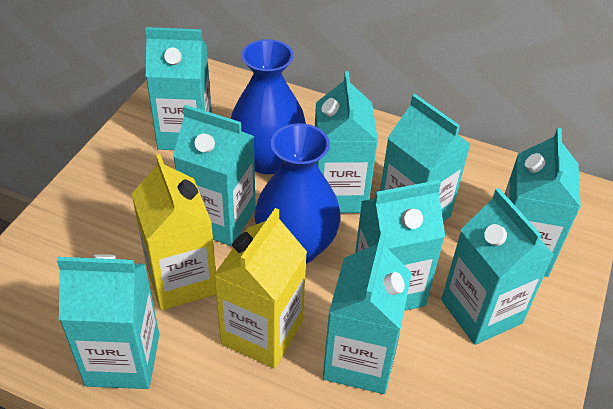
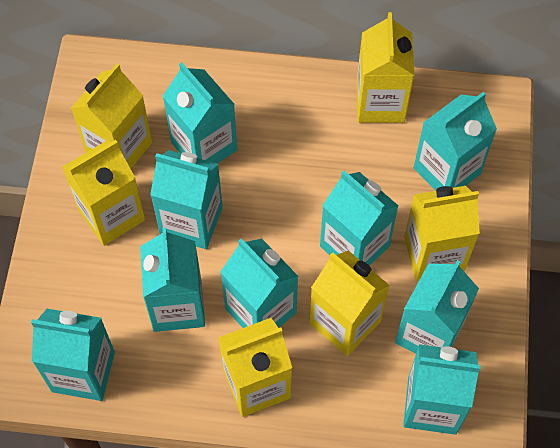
blue vase: 2 -> 0
yellow carton: 2 -> 6

